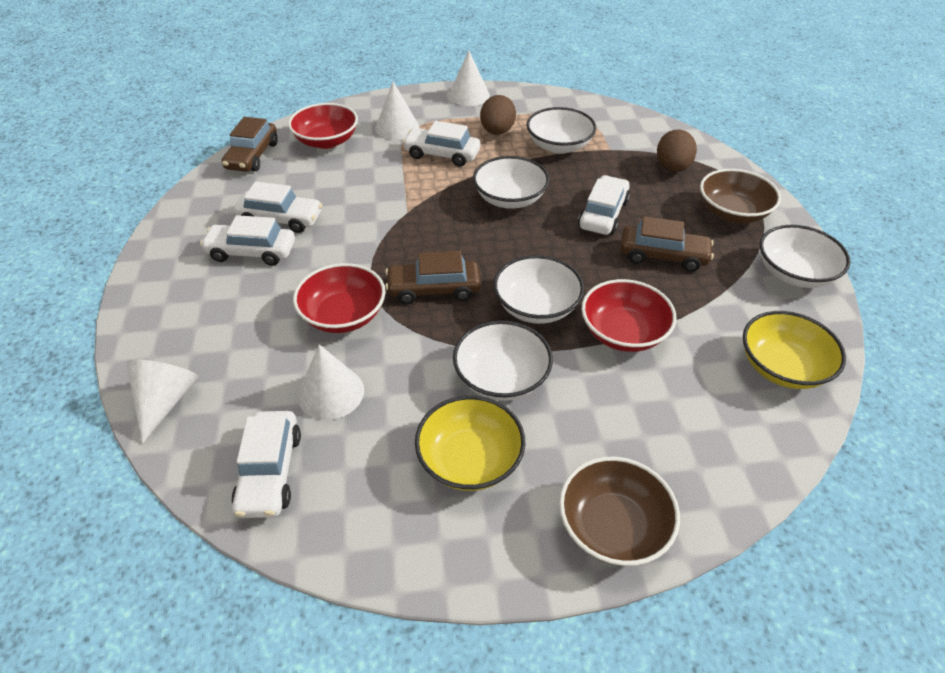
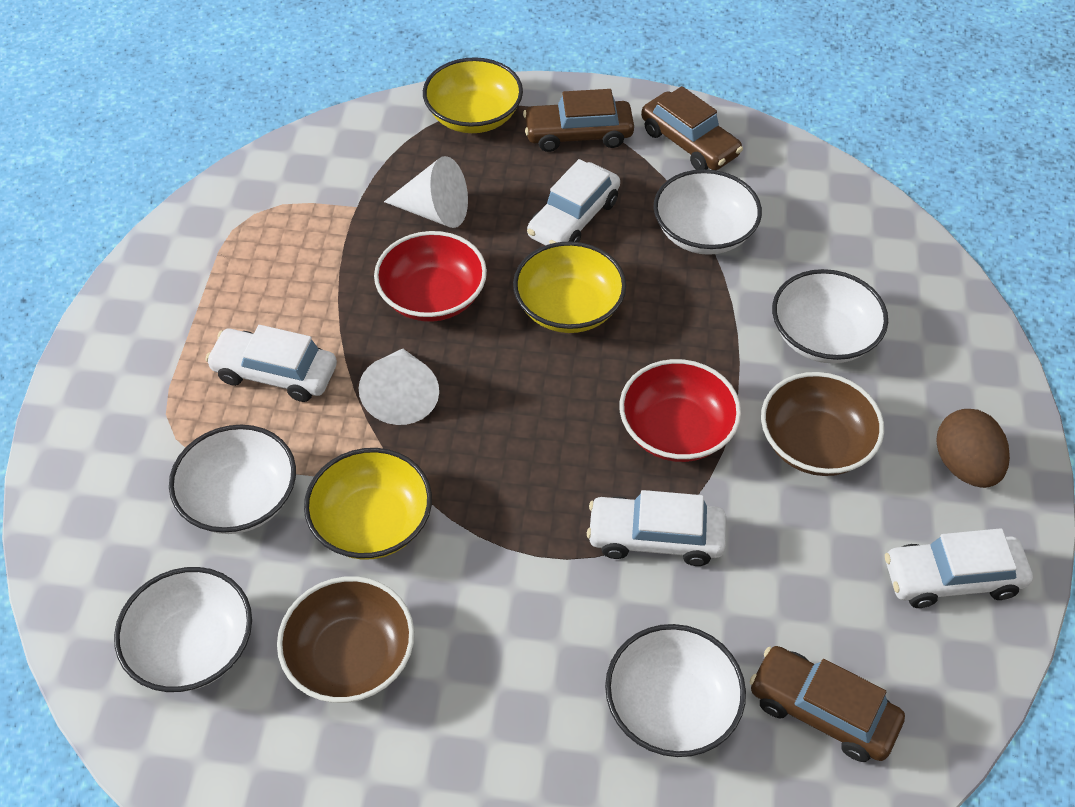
brown egg: 2 -> 1
red bowl: 3 -> 2
white car: 5 -> 4
white cone: 4 -> 2
yellow bowl: 2 -> 3

